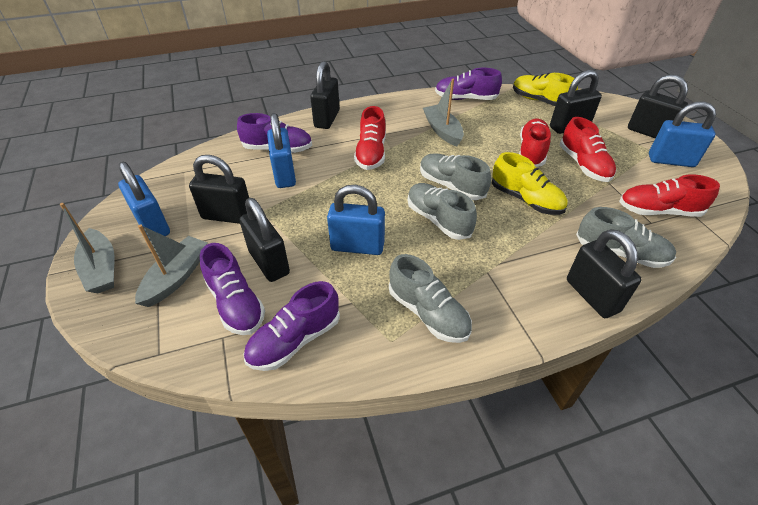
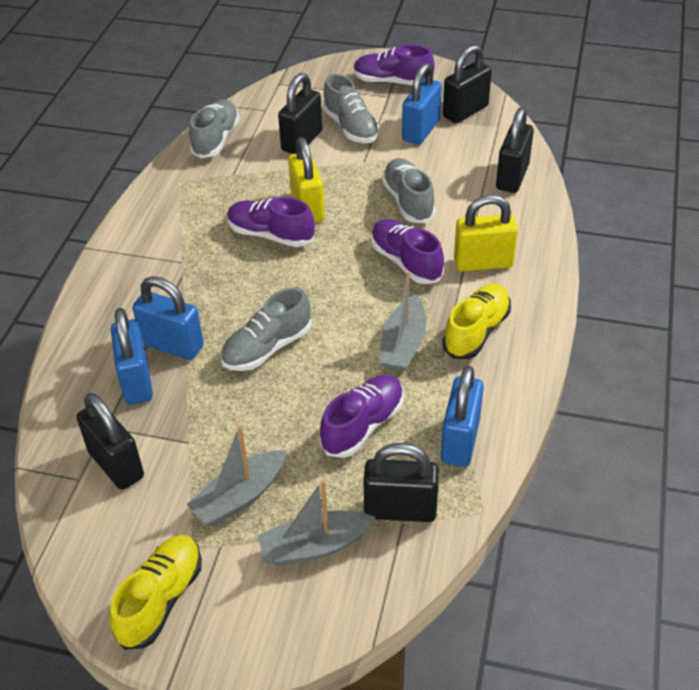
black padlock: 6 -> 5
red shoe: 4 -> 0
yellow padlock: 0 -> 2

